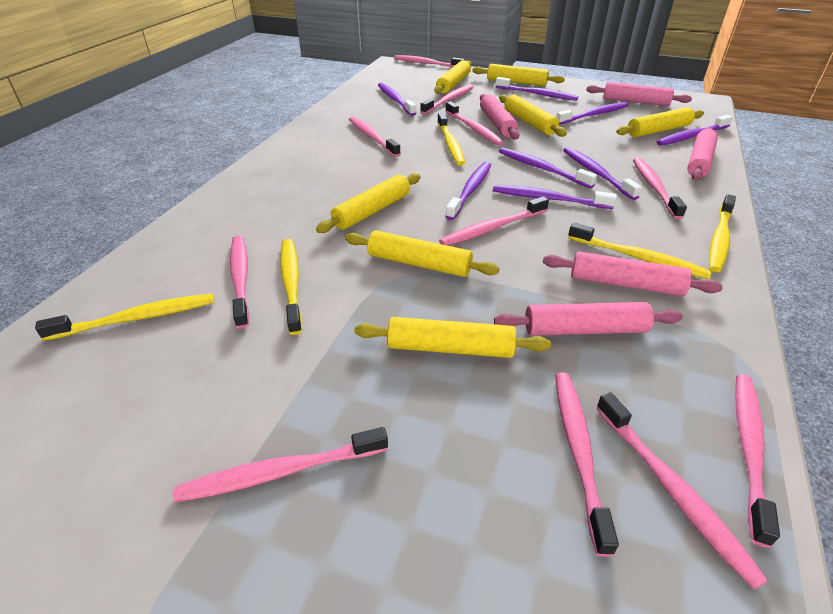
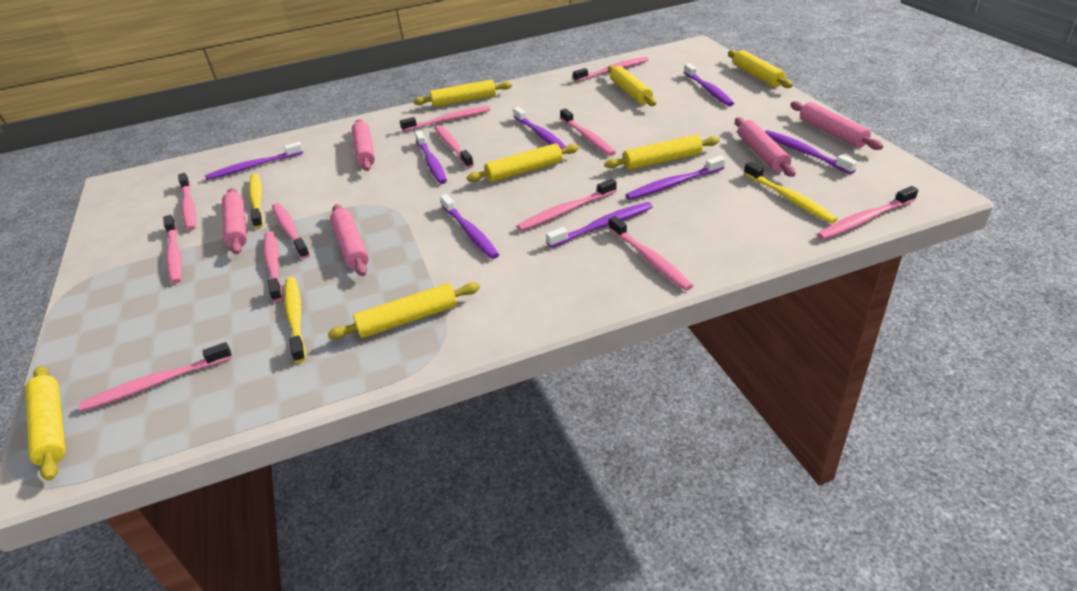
pink toothbrush: 11 -> 12
yellow toothbrush: 5 -> 3

